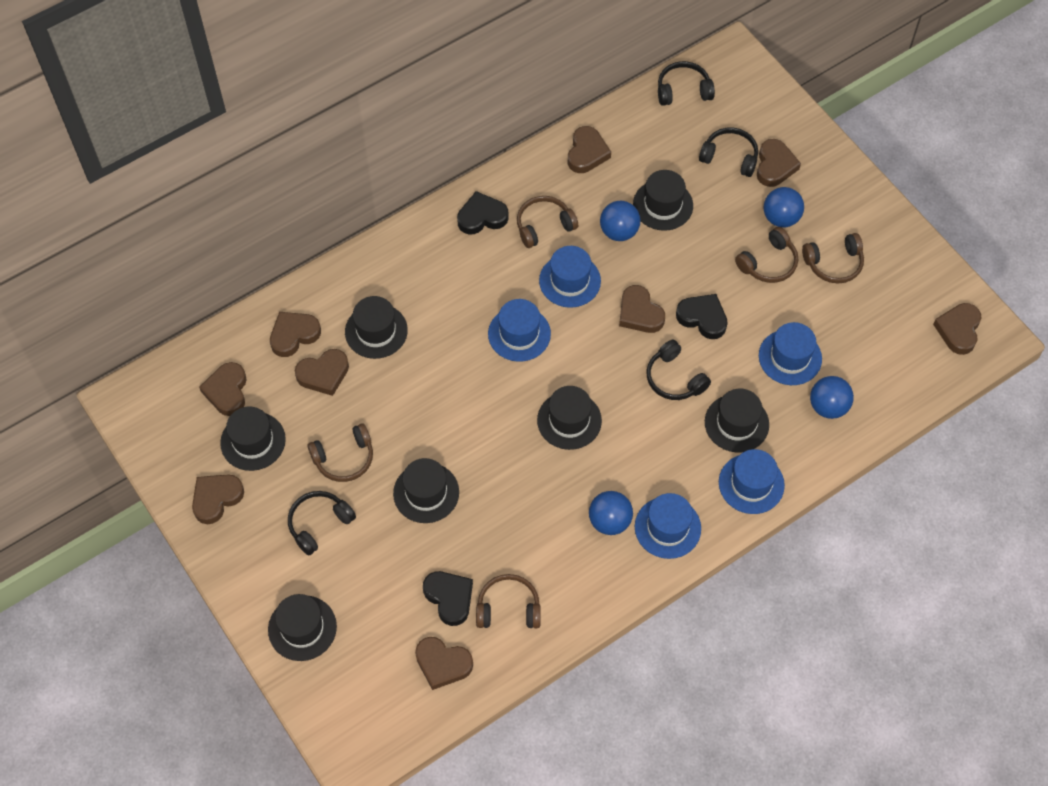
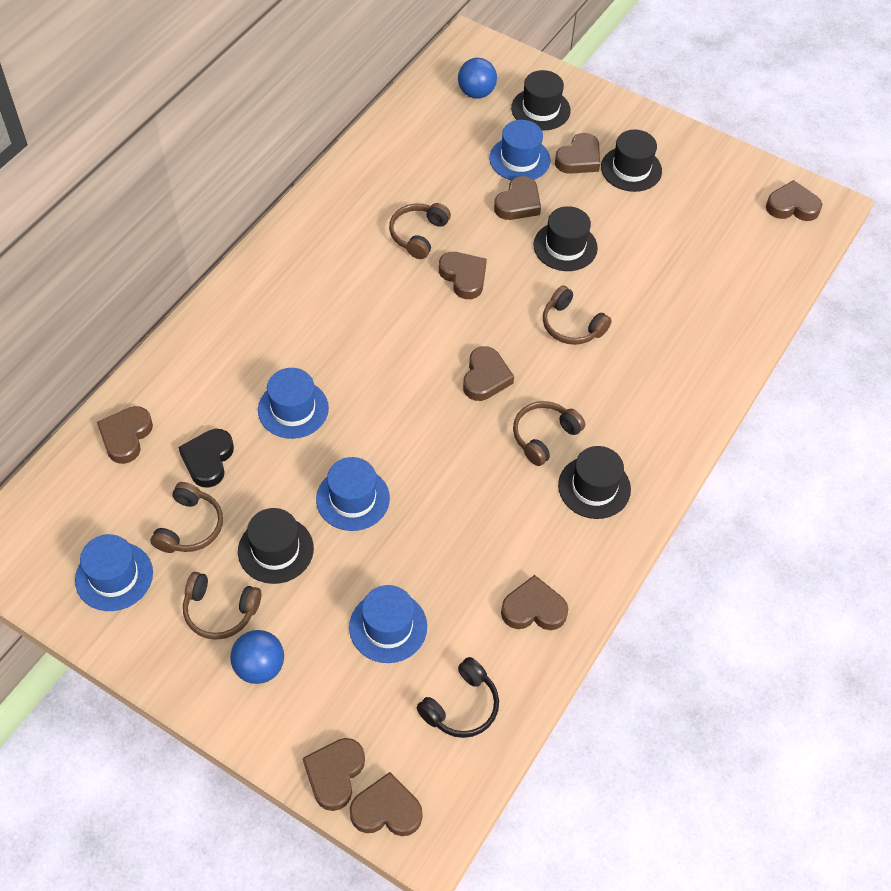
black hat: 7 -> 5
black headphones: 4 -> 1
black heart: 3 -> 1
blue ball: 4 -> 2

